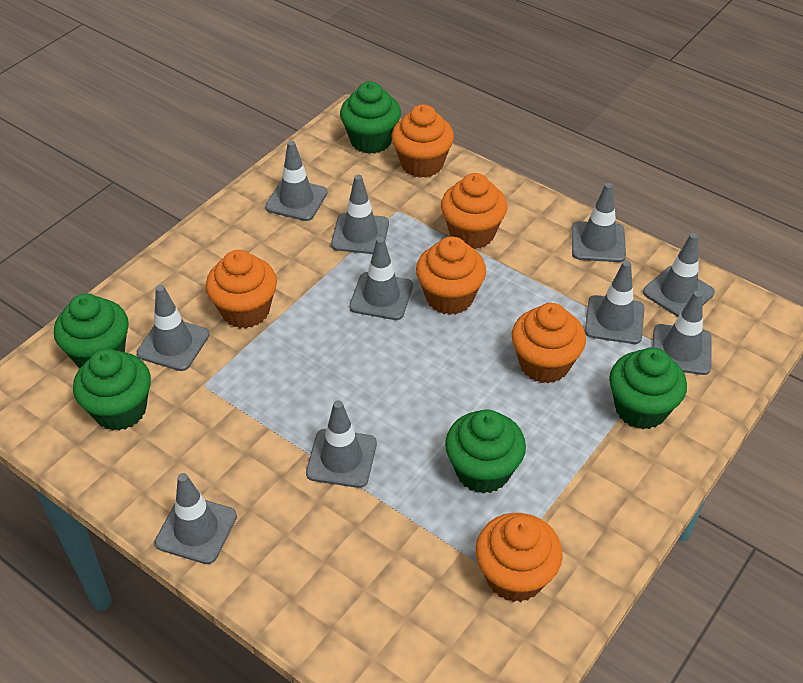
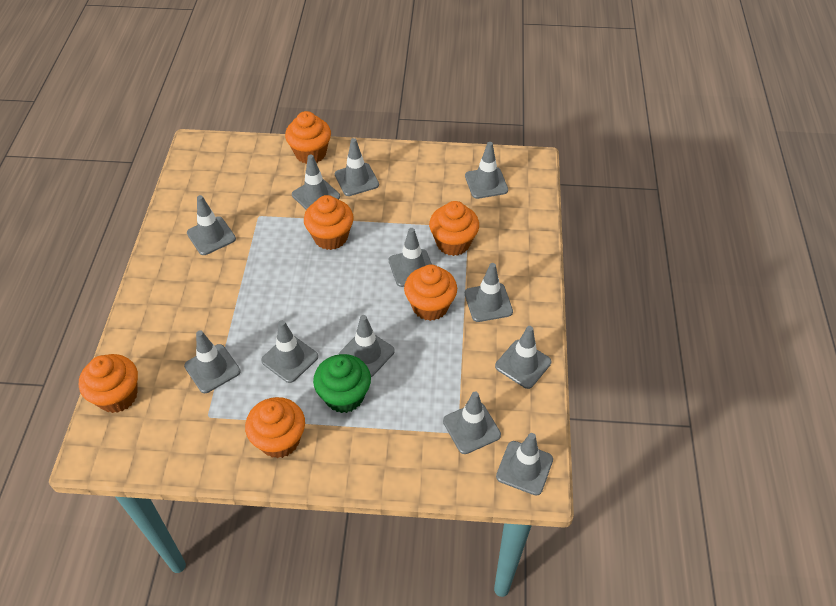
green cupcake: 5 -> 1
grey traffic cone: 10 -> 12

